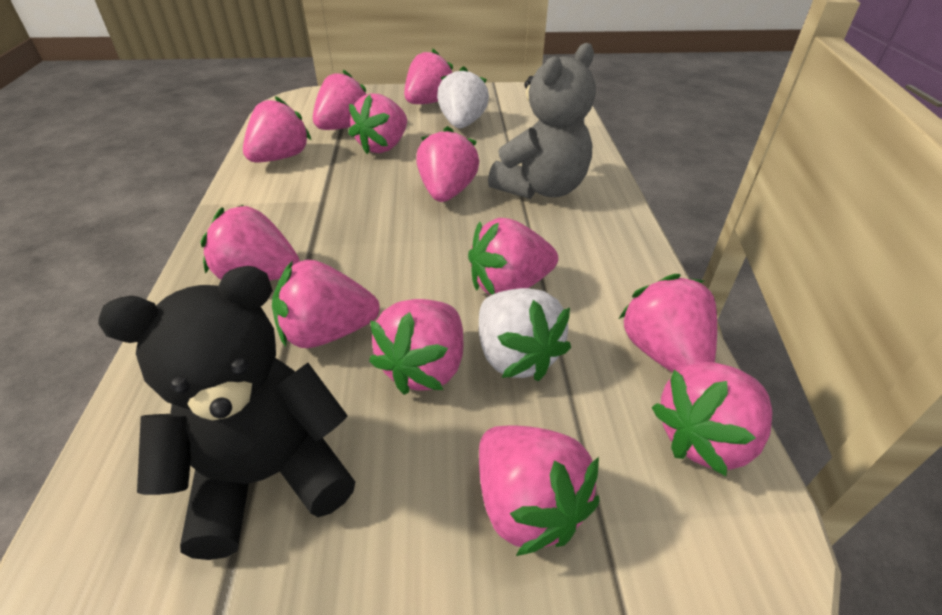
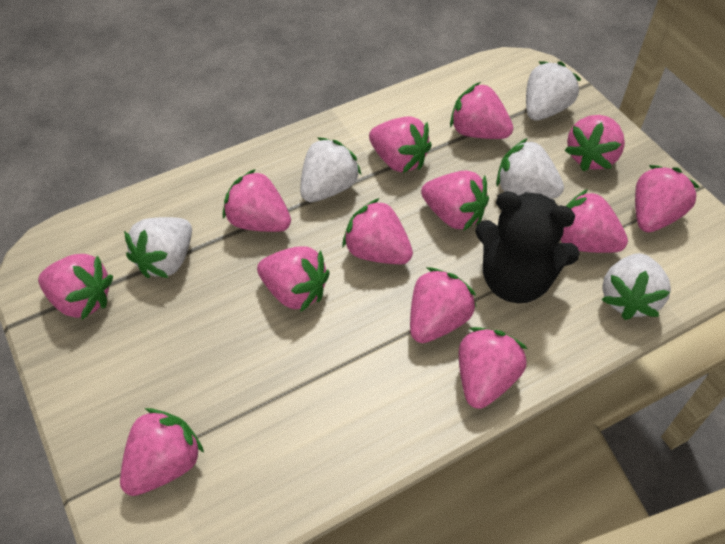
grey teddy bear: 1 -> 0
pink strawberry: 12 -> 13
white strawberry: 2 -> 5

